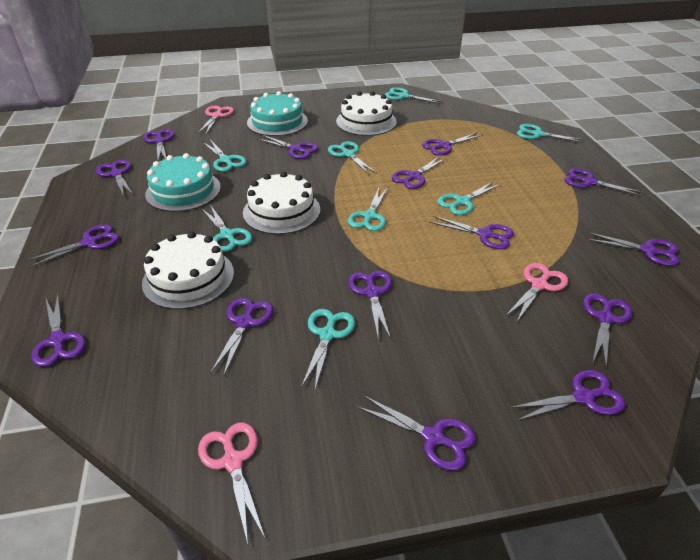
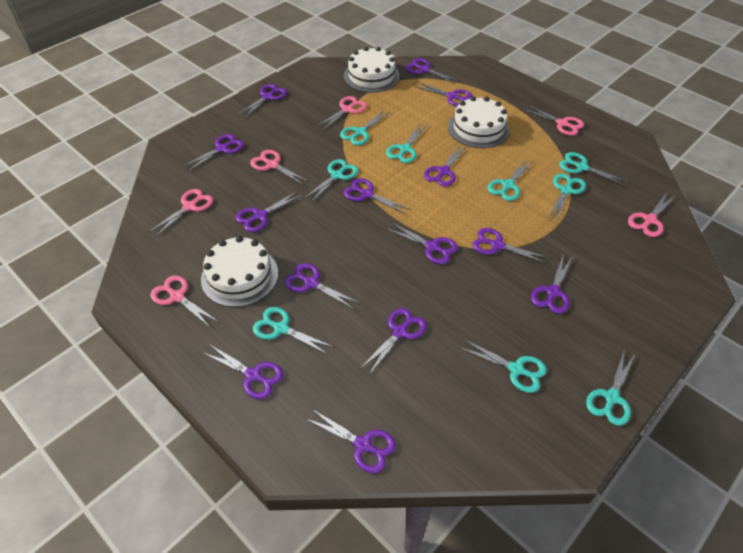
pink scissors: 3 -> 6
purple scissors: 15 -> 14
turquoise cake: 2 -> 0
turquoise scissors: 8 -> 9

